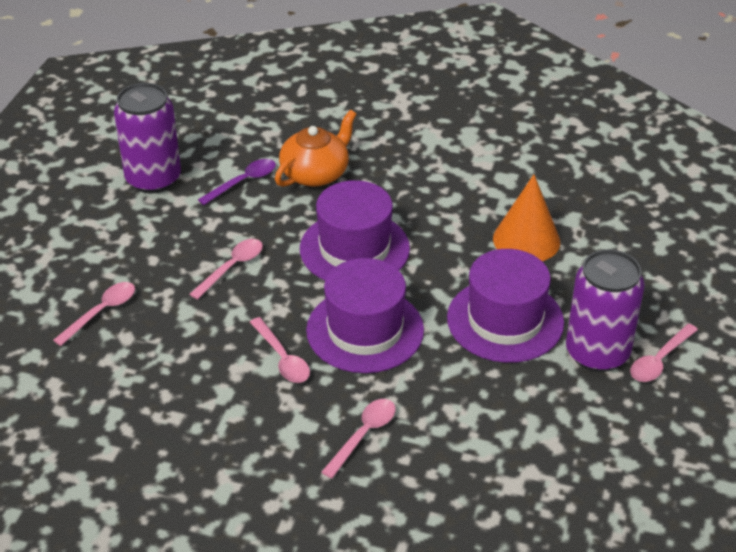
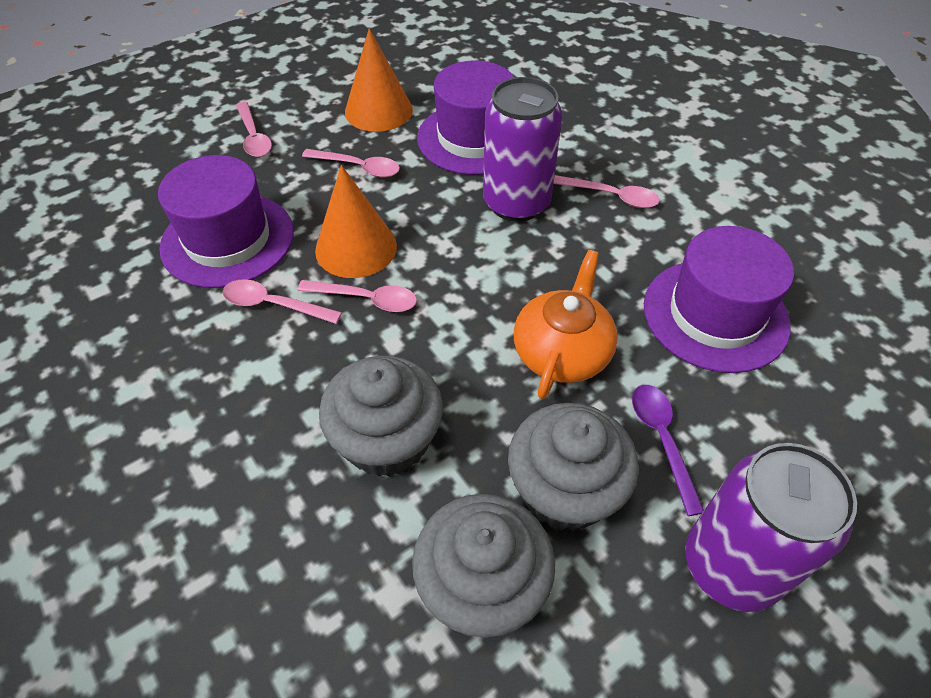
grey cupcake: 0 -> 3
orange cone: 1 -> 2

